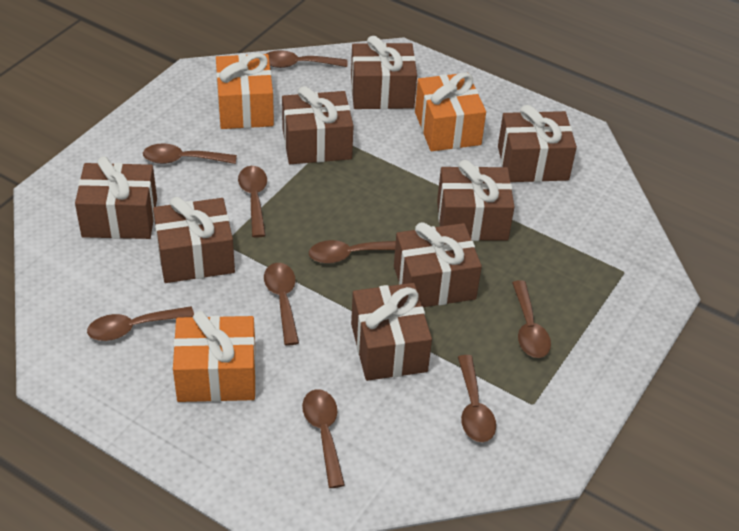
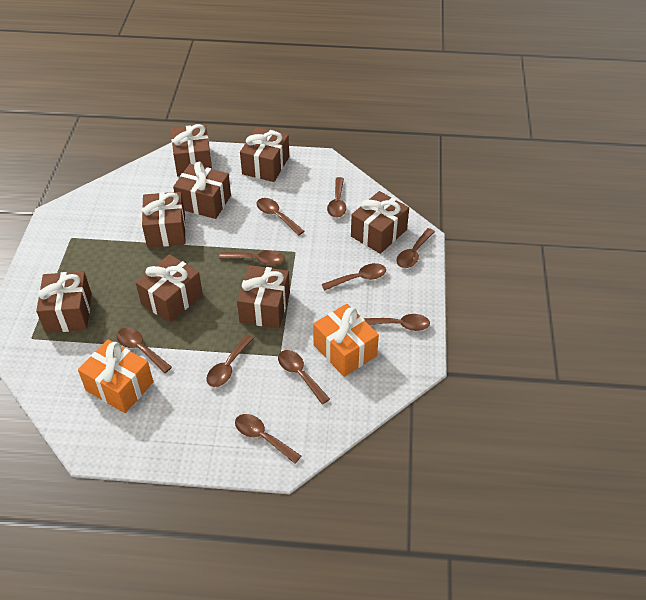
brown spoon: 9 -> 10
orange gift: 3 -> 2

